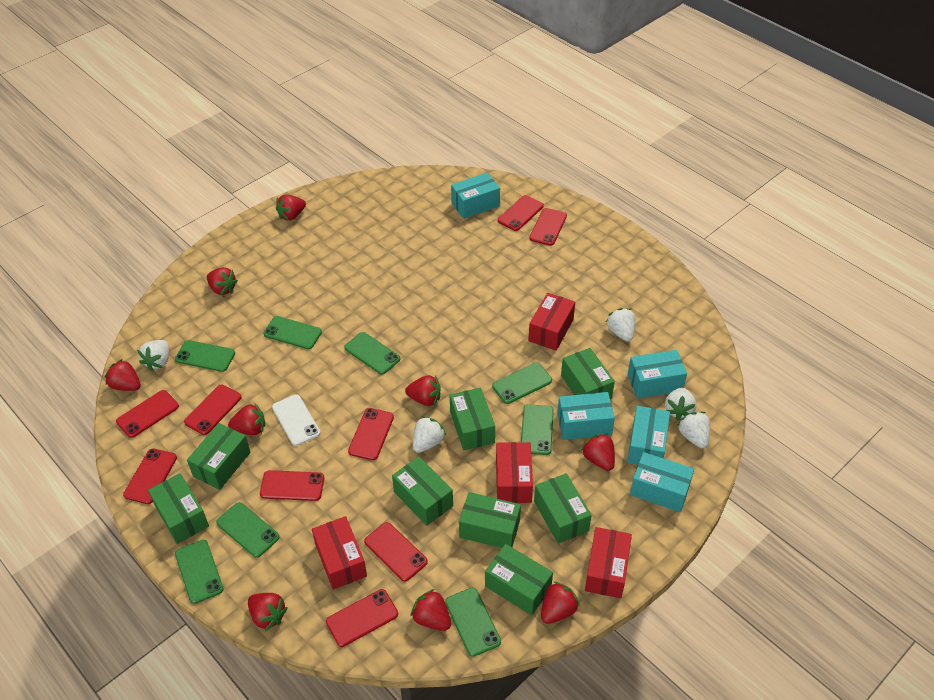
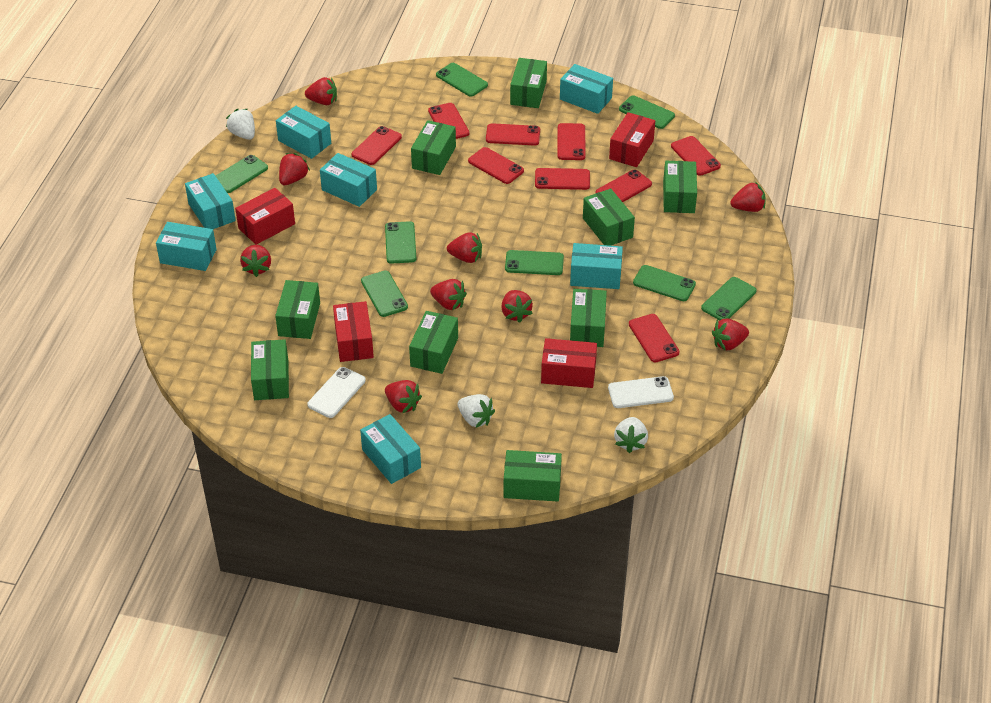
green box: 8 -> 9
turquoise box: 5 -> 7
white phone: 1 -> 2
white strawberry: 5 -> 3

